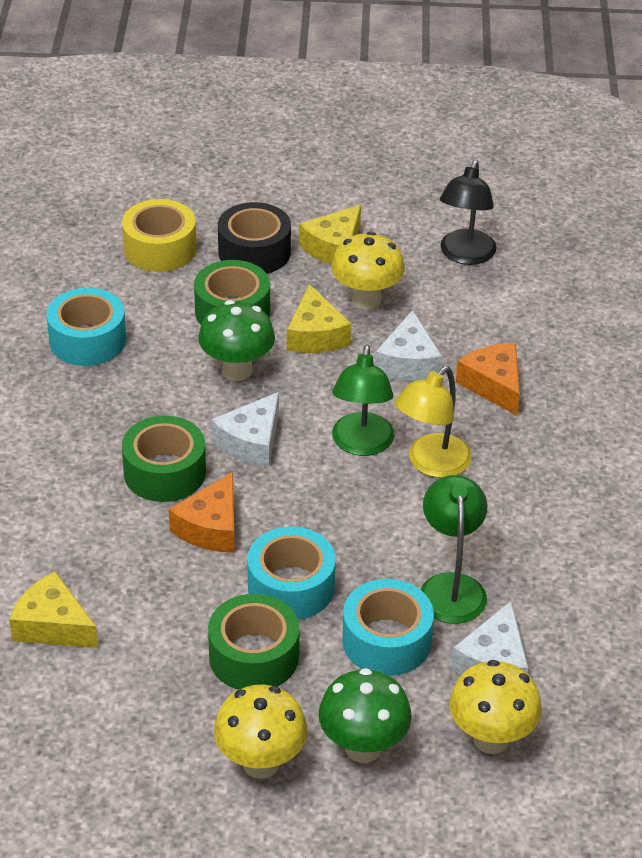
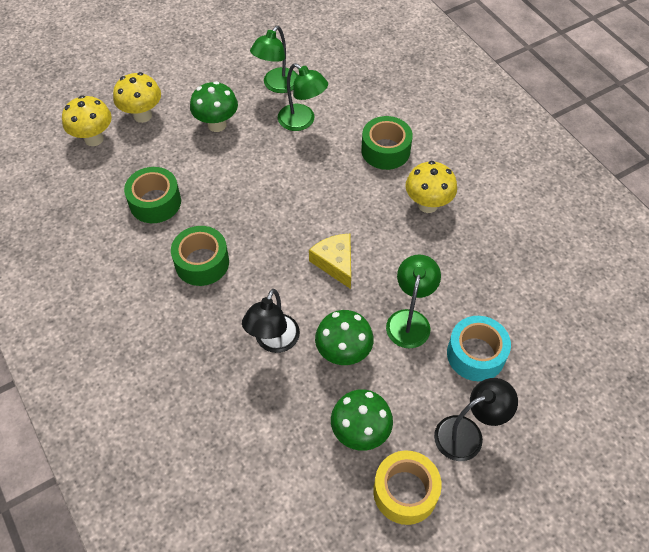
black lamp: 1 -> 2
black tape: 1 -> 0
green lamp: 2 -> 3
green mushroom: 2 -> 3
orange cheese: 2 -> 0
turquoise tape: 3 -> 1
white cheese: 3 -> 0
yellow cheese: 3 -> 1
yellow lamp: 1 -> 0

